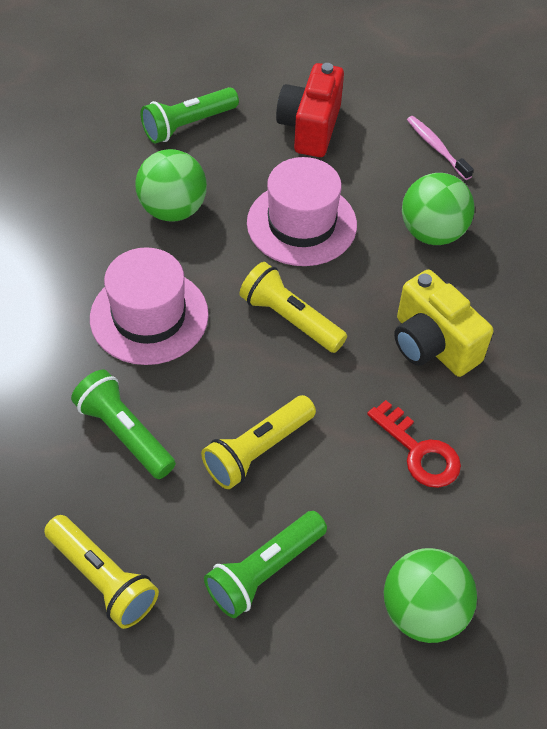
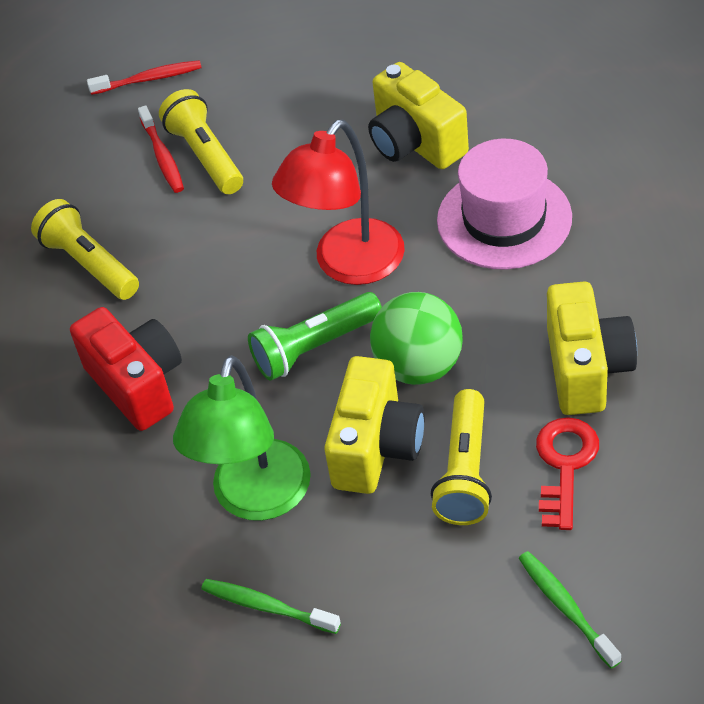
green ball: 3 -> 1
green flashlight: 3 -> 1
green lamp: 0 -> 1
green toothbrush: 0 -> 2
pink hat: 2 -> 1
pink toothbrush: 1 -> 0
red lamp: 0 -> 1
red toothbrush: 0 -> 2
yellow camera: 1 -> 3

